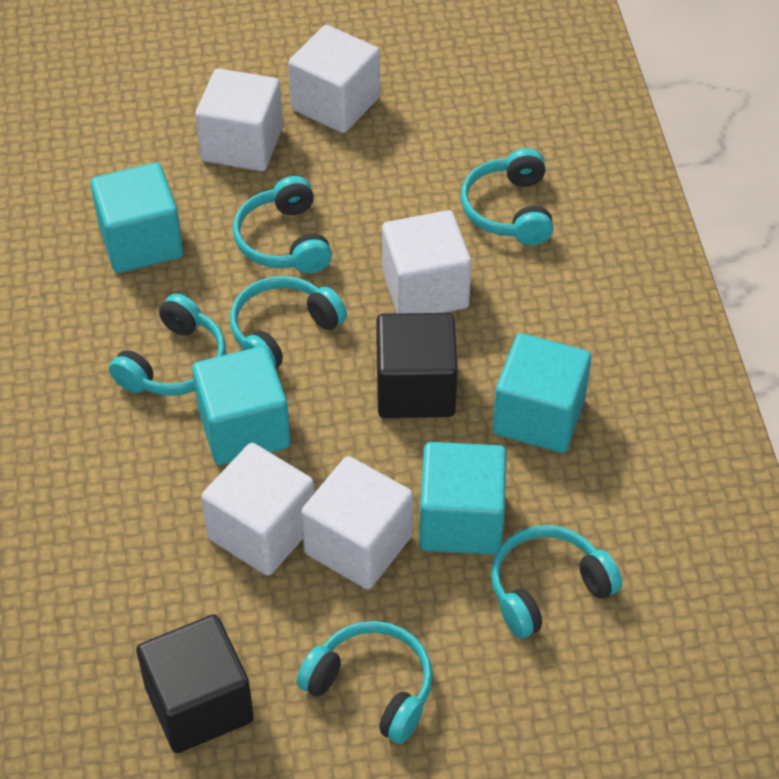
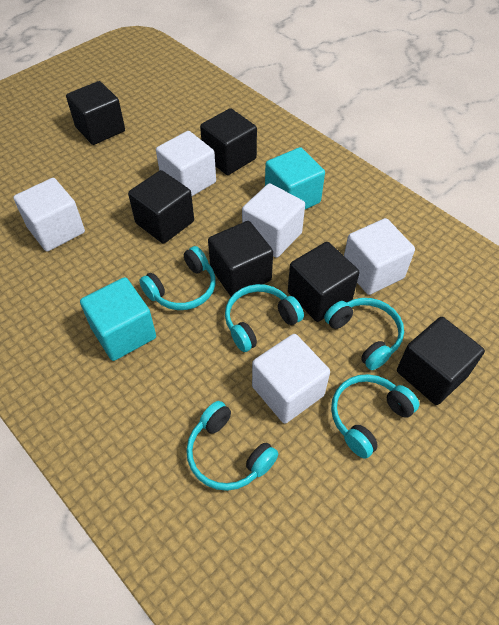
black cube: 2 -> 6
turquoise cube: 4 -> 2
turquoise headphones: 6 -> 5

